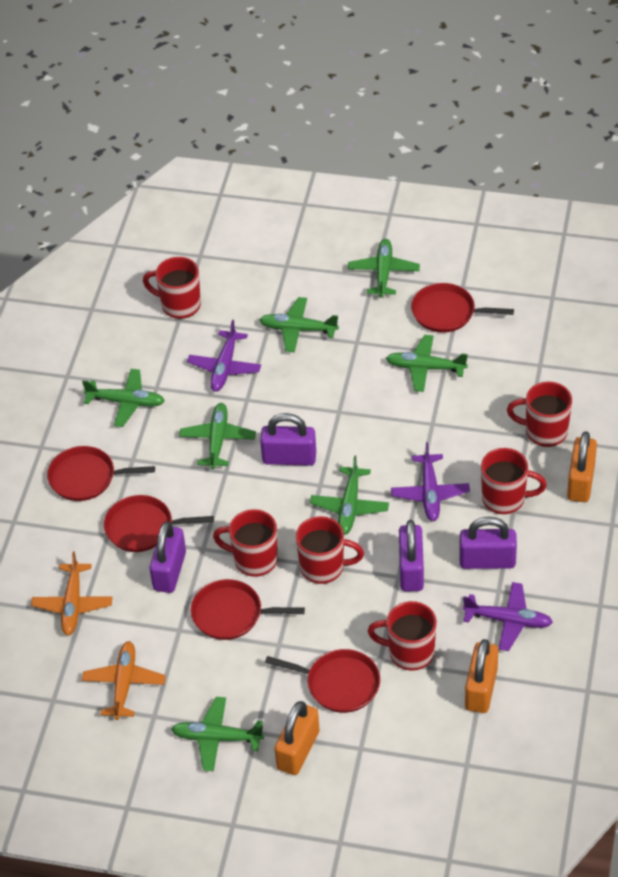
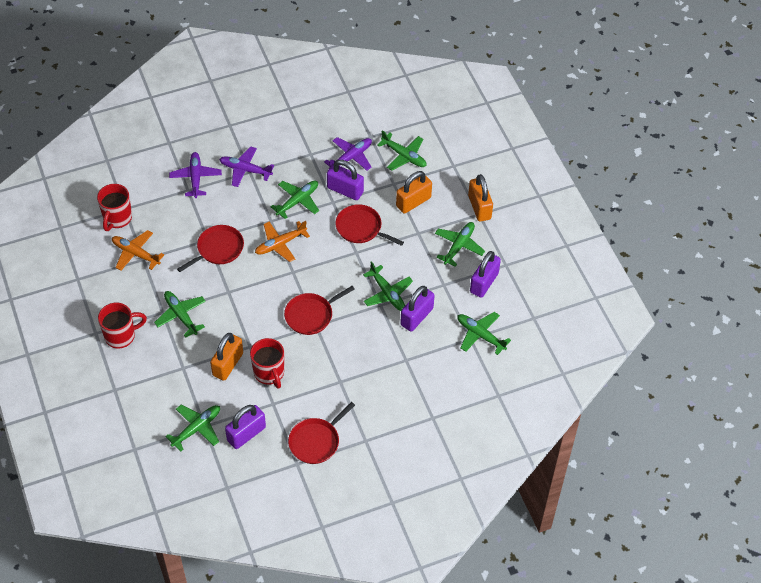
red mug: 6 -> 3
red pan: 5 -> 4

